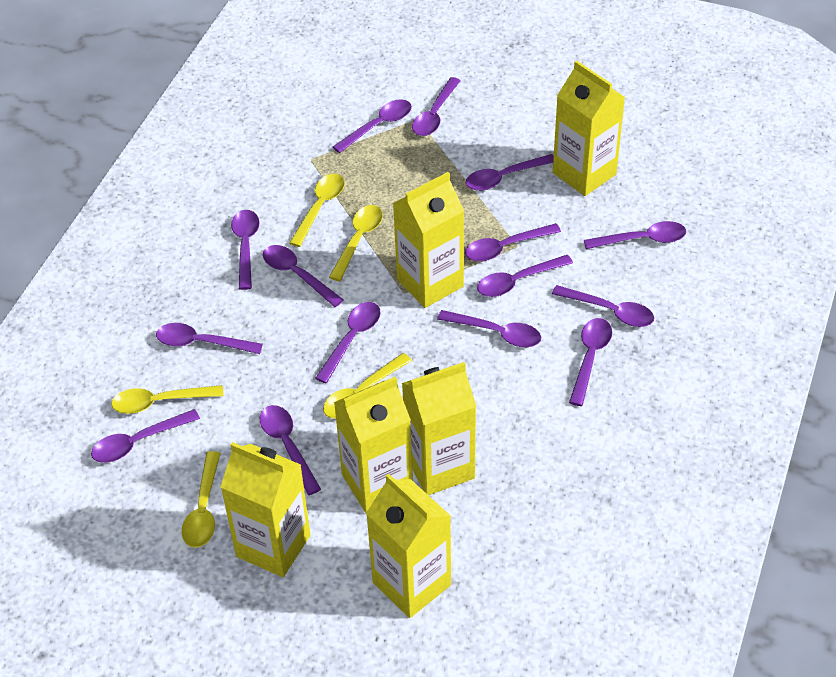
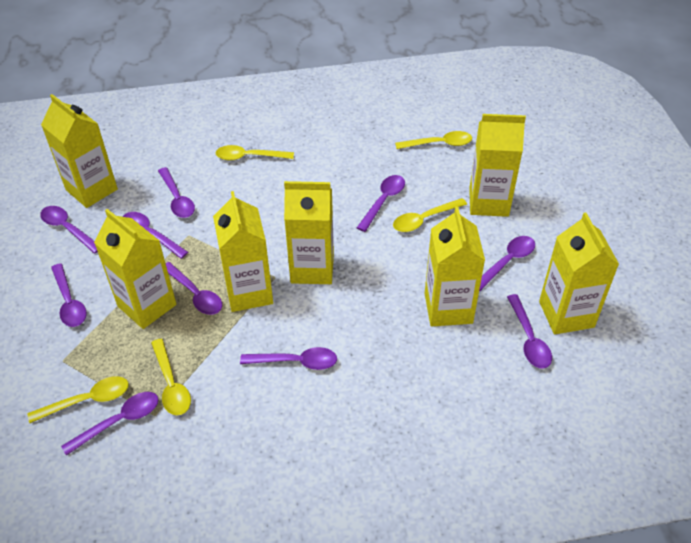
purple spoon: 15 -> 10
yellow carton: 6 -> 7

